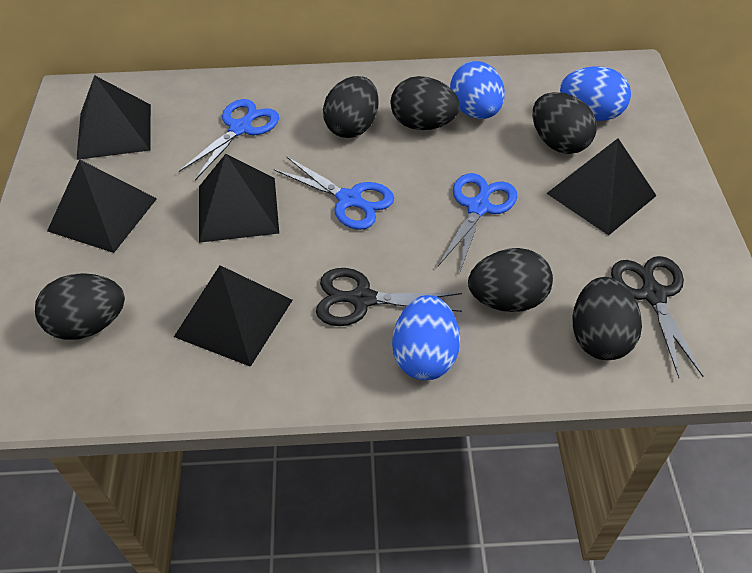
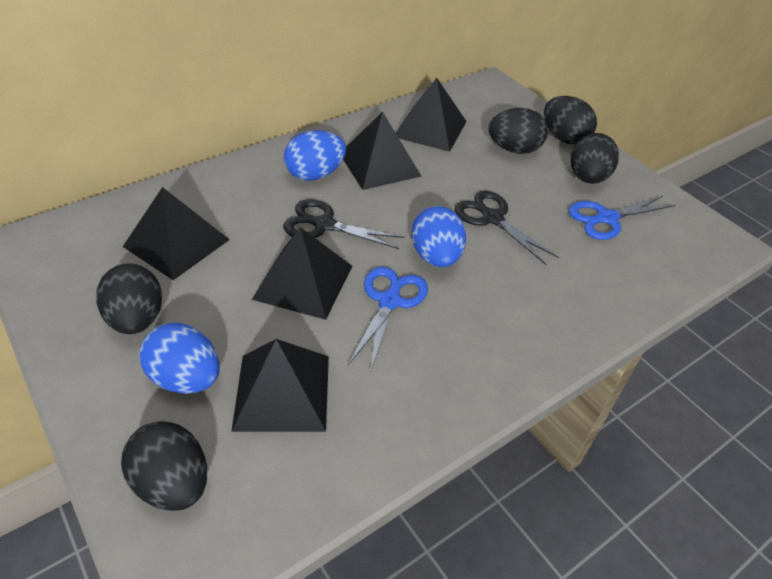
black egg: 6 -> 5
blue scissors: 3 -> 2

